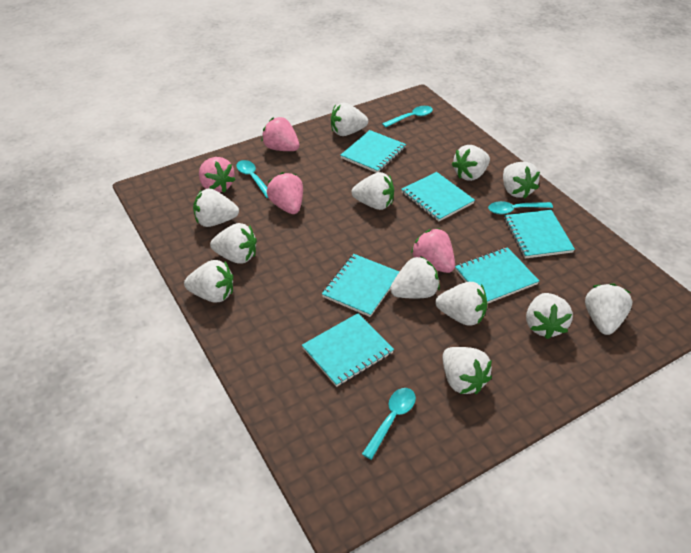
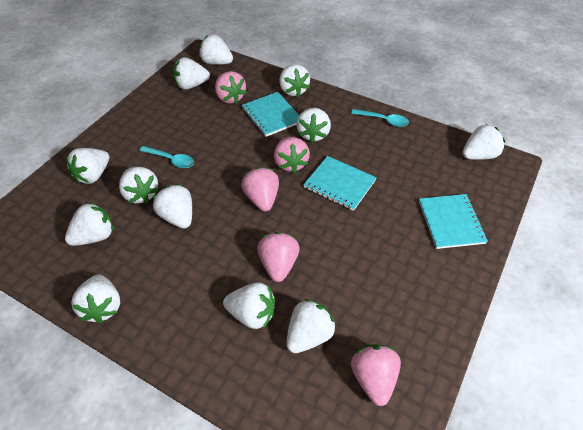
pink strawberry: 4 -> 5
turquoise notebook: 6 -> 3
turquoise spoon: 4 -> 2

